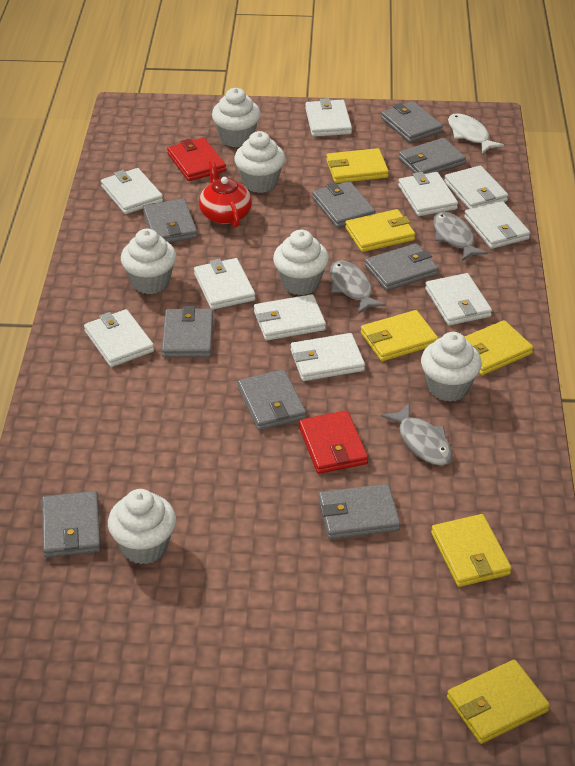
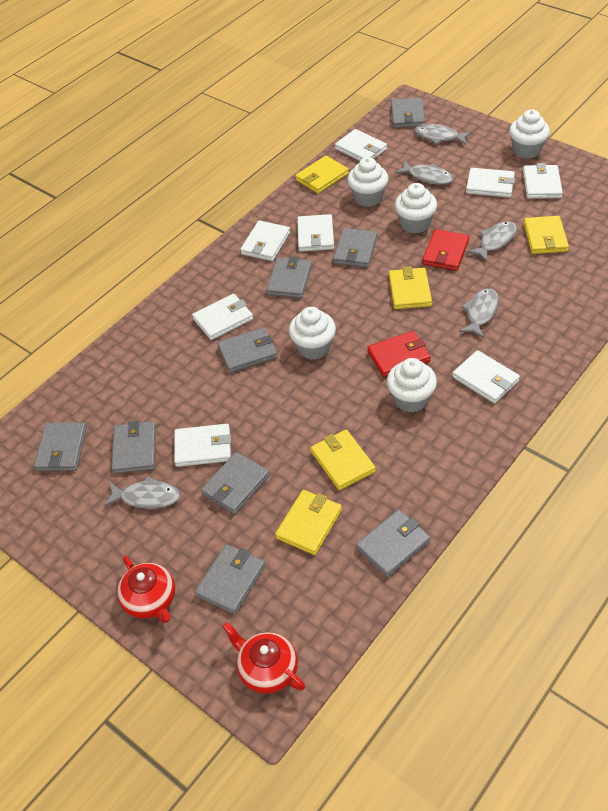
grey fish: 3 -> 5
red teapot: 1 -> 2
white cupcake: 6 -> 5
white fish: 1 -> 0
white wallet: 10 -> 8
yellow wallet: 6 -> 5

